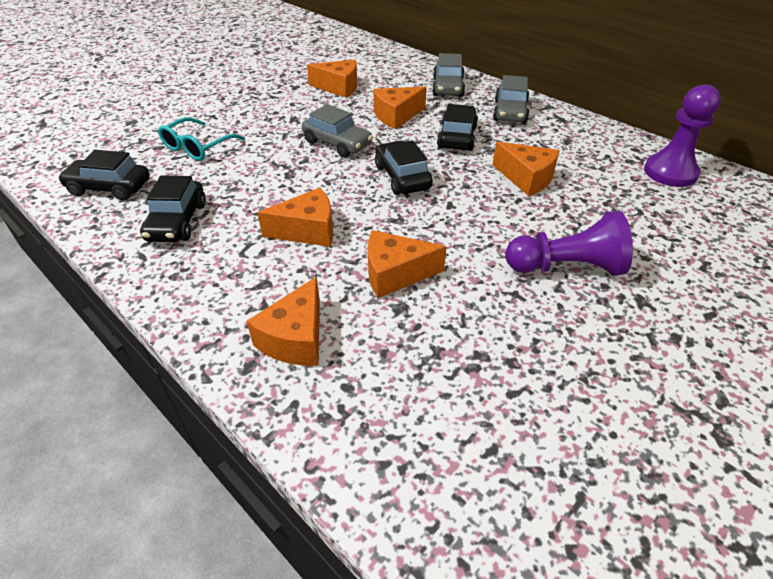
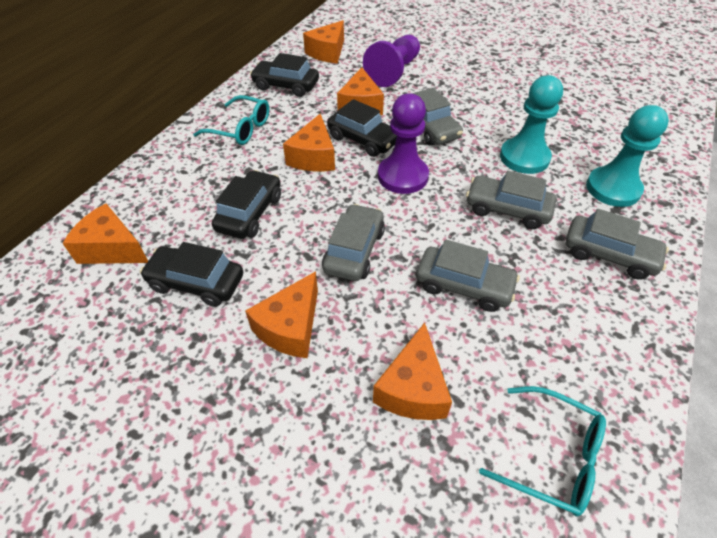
grey car: 3 -> 5
turquoise glasses: 1 -> 2
turquoise pawn: 0 -> 2

